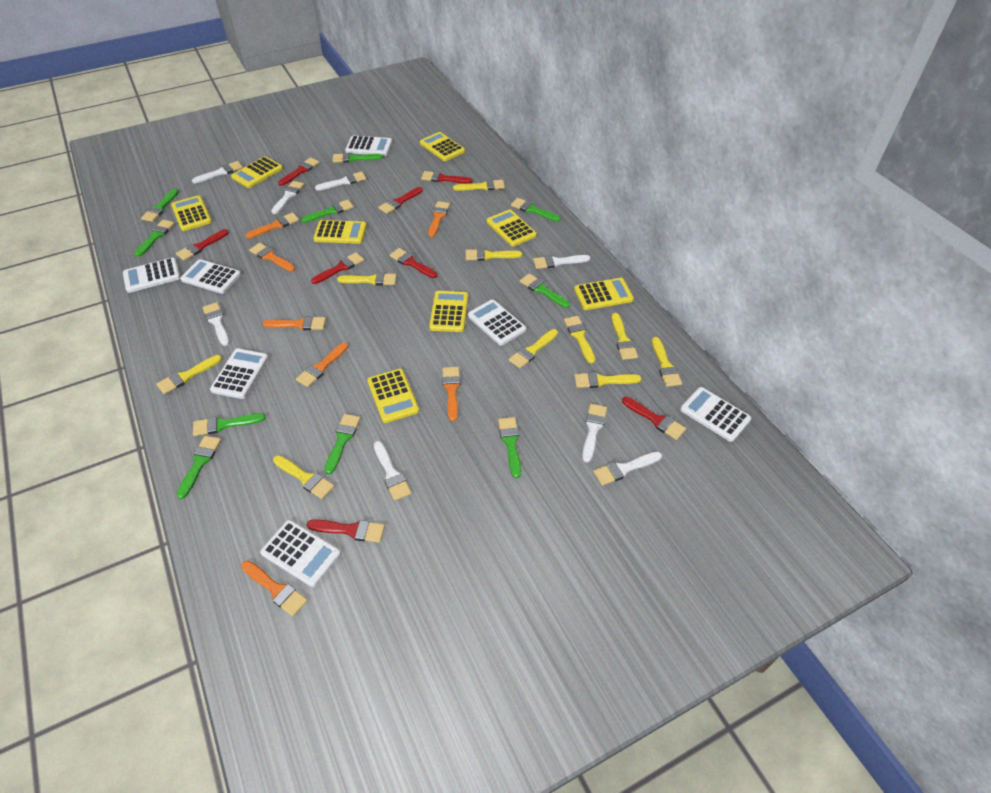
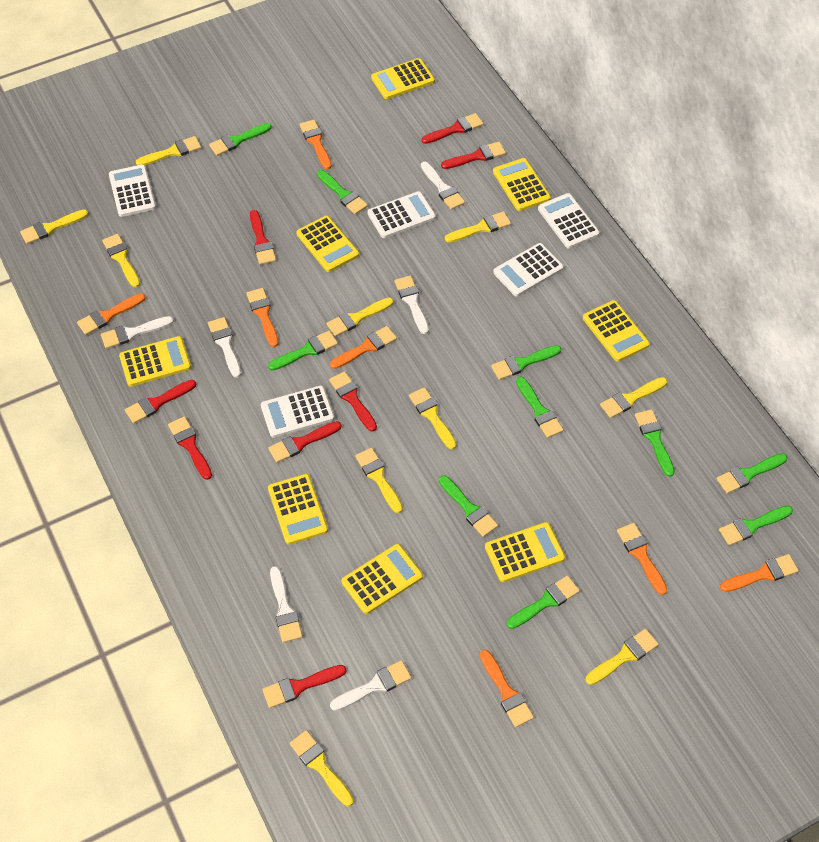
white brush: 8 -> 6
white calculator: 7 -> 5

